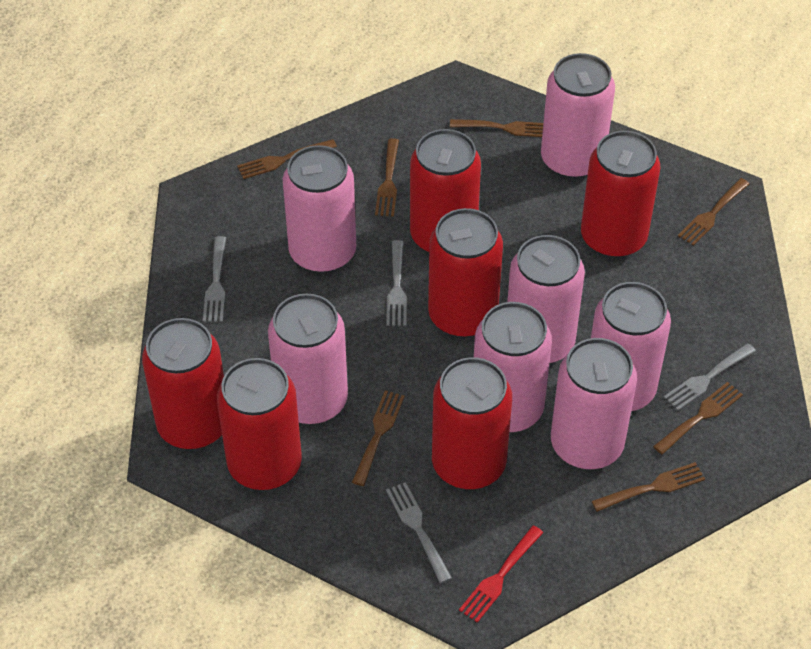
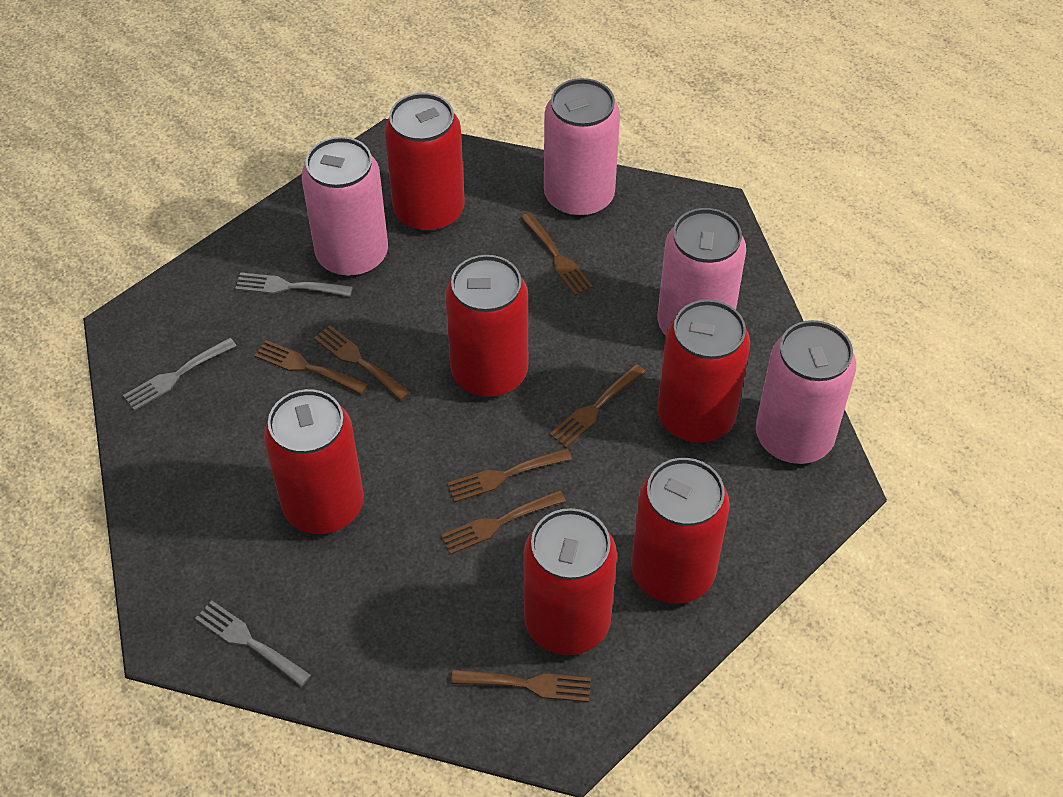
grey fork: 4 -> 3
pink can: 7 -> 4
red fork: 1 -> 0

